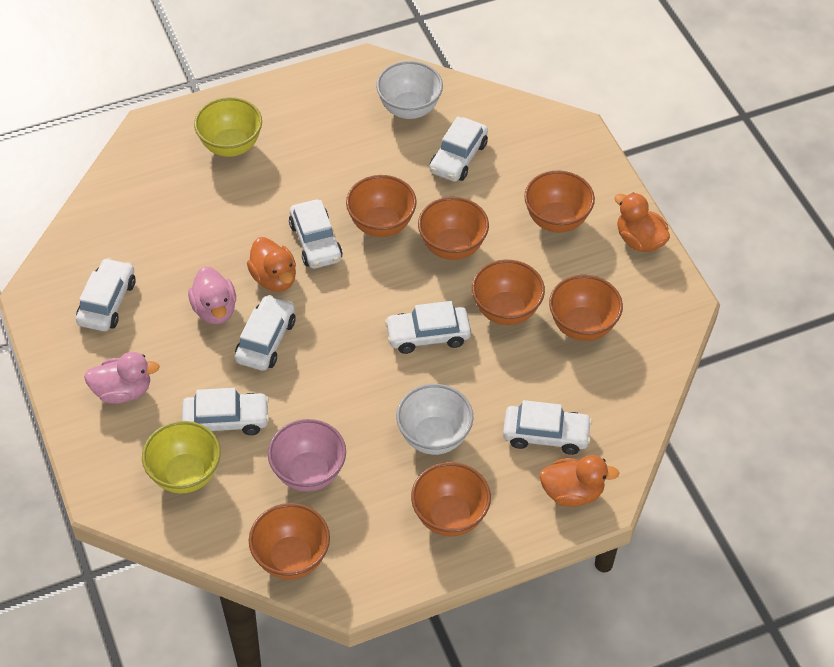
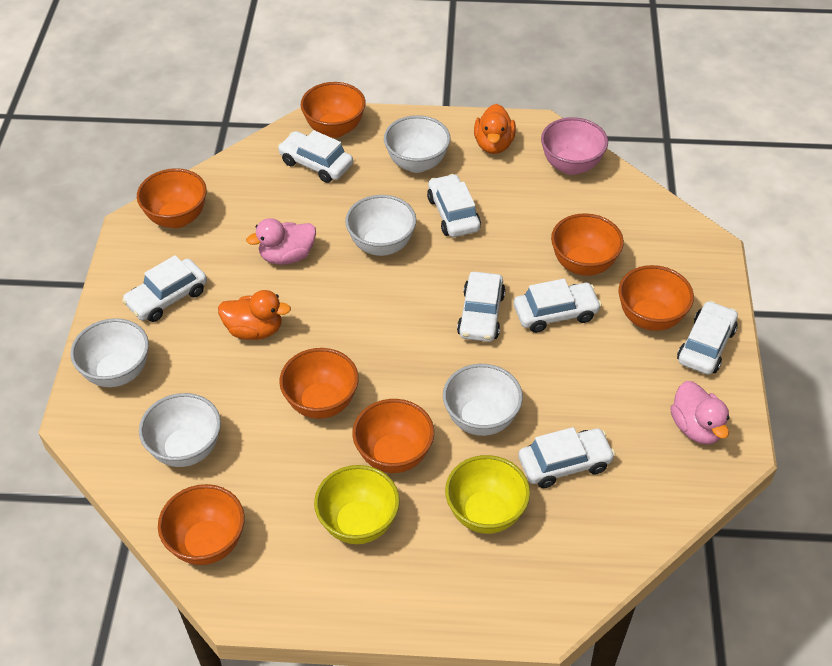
orange duck: 3 -> 2
white bowl: 2 -> 5

